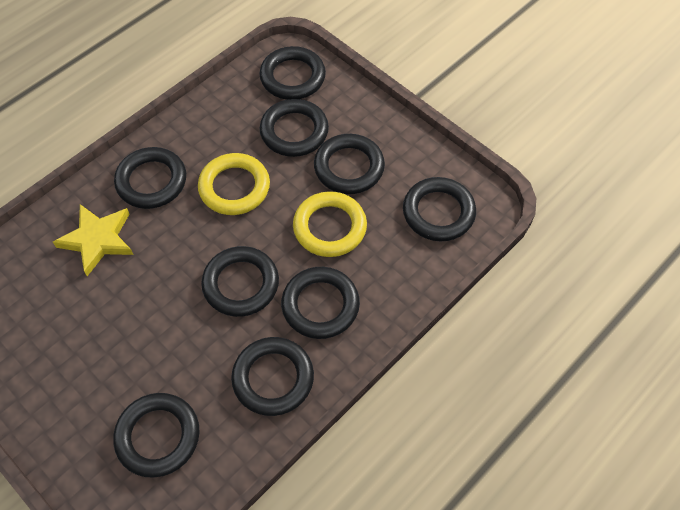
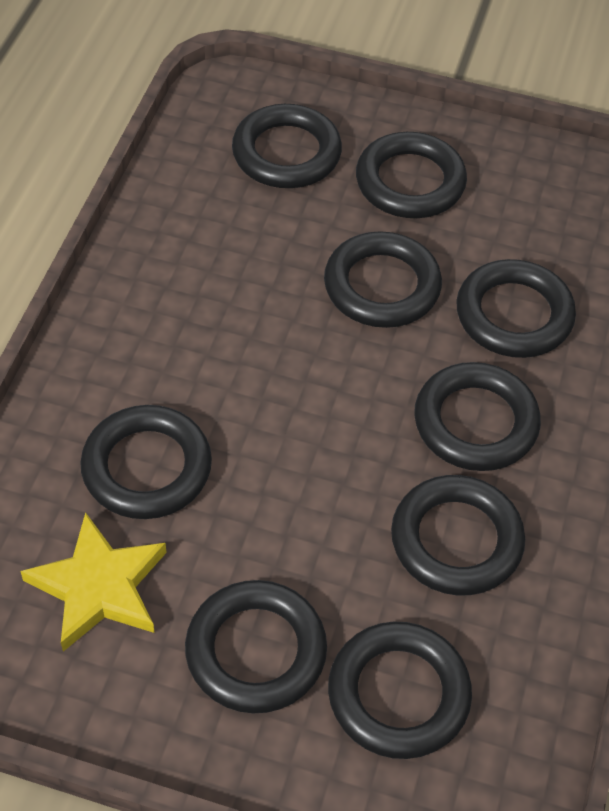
yellow ring: 2 -> 0

